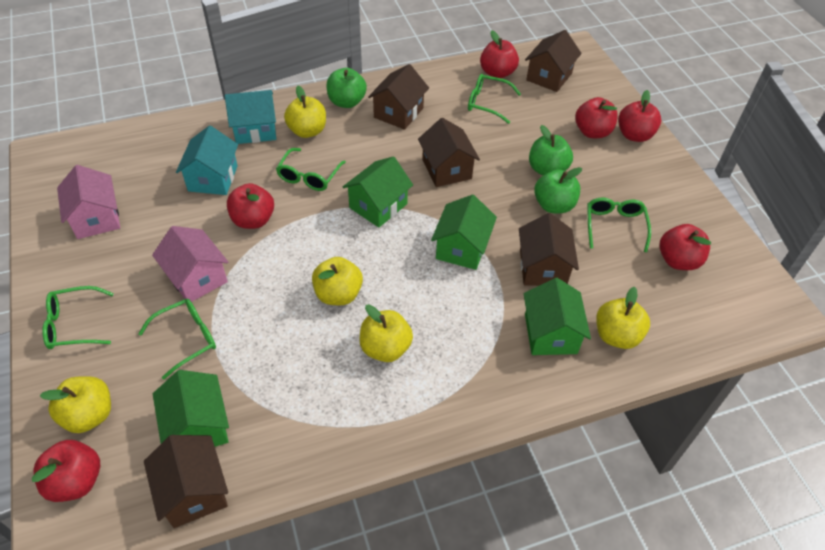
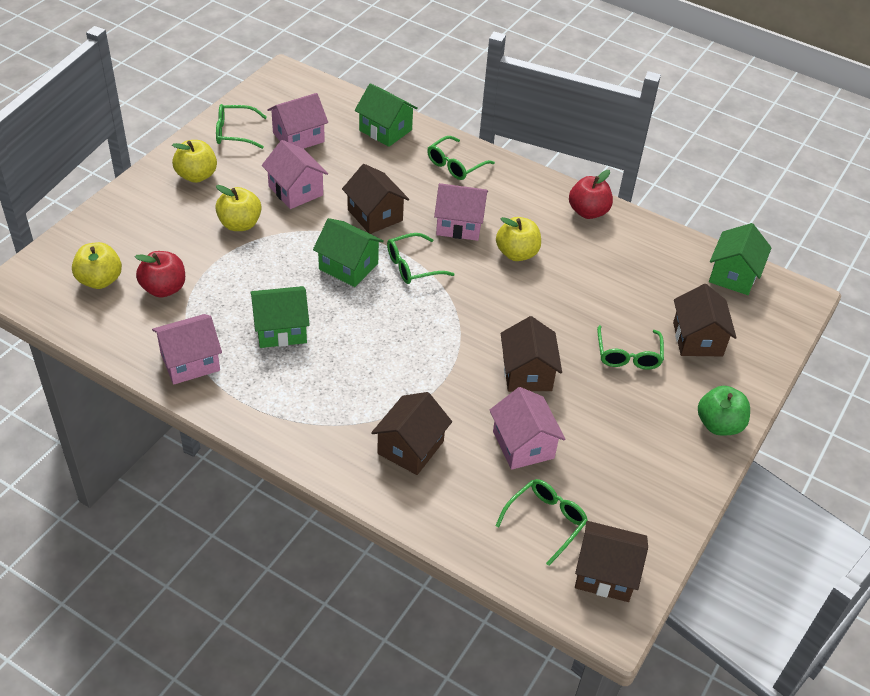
green apple: 3 -> 1
pink house: 2 -> 5
red apple: 6 -> 2
turquoise house: 2 -> 0
yellow apple: 5 -> 4

